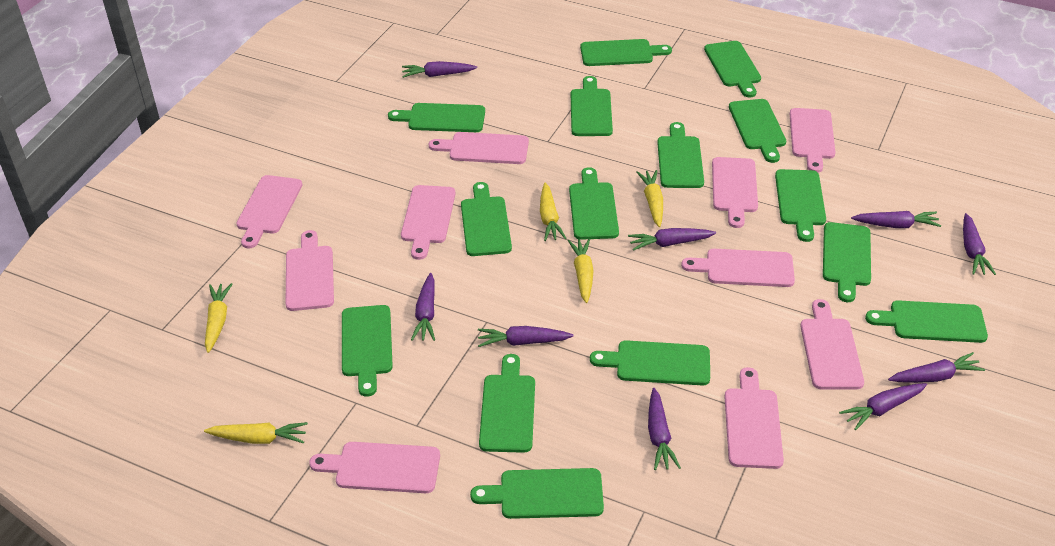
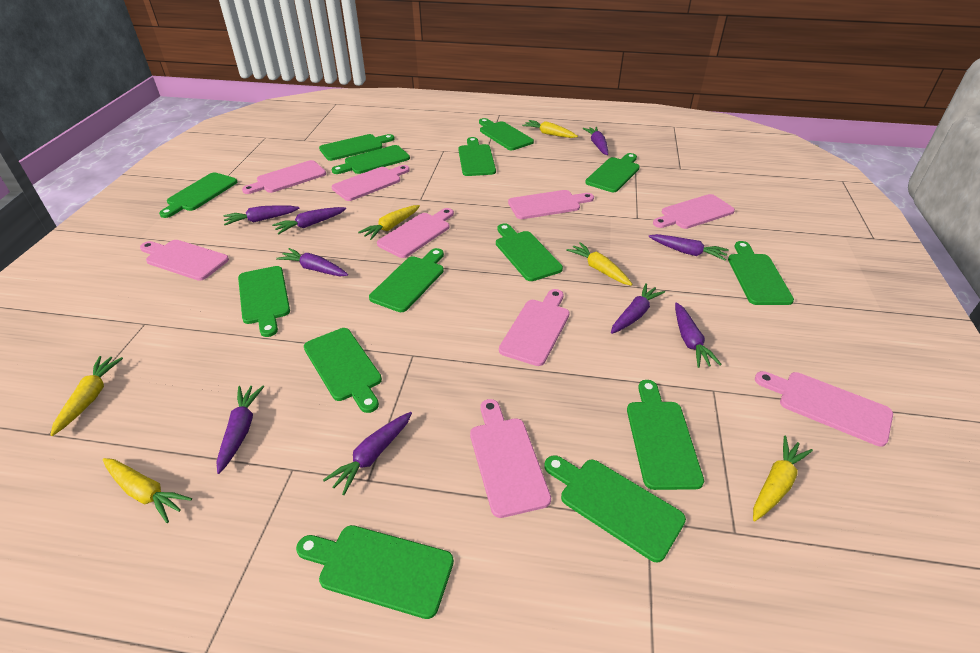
green cutting board: 15 -> 14
pink cutting board: 10 -> 9
yellow carrot: 5 -> 6

